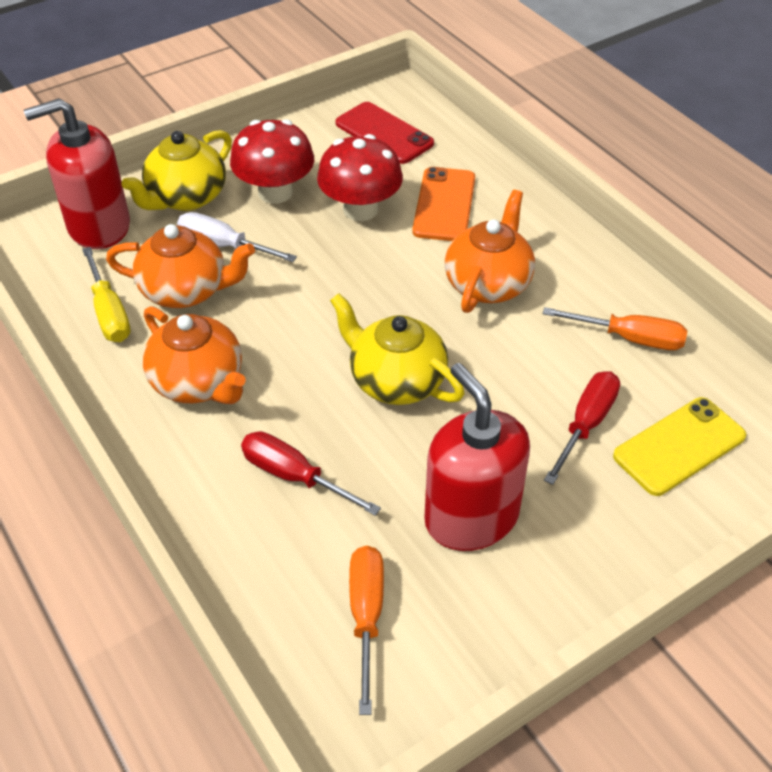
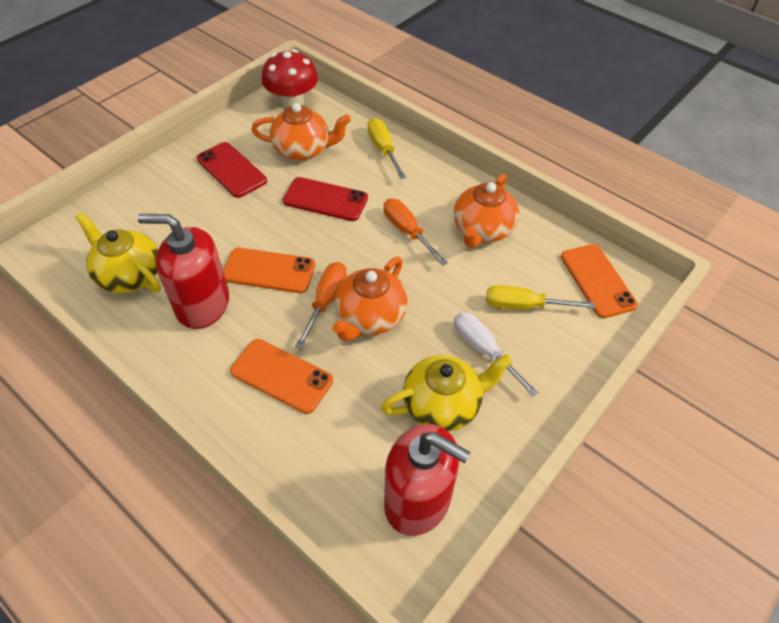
orange phone: 1 -> 3
red mushroom: 2 -> 1
red phone: 1 -> 2
red screwdriver: 2 -> 0
yellow phone: 1 -> 0
yellow screwdriver: 1 -> 2

